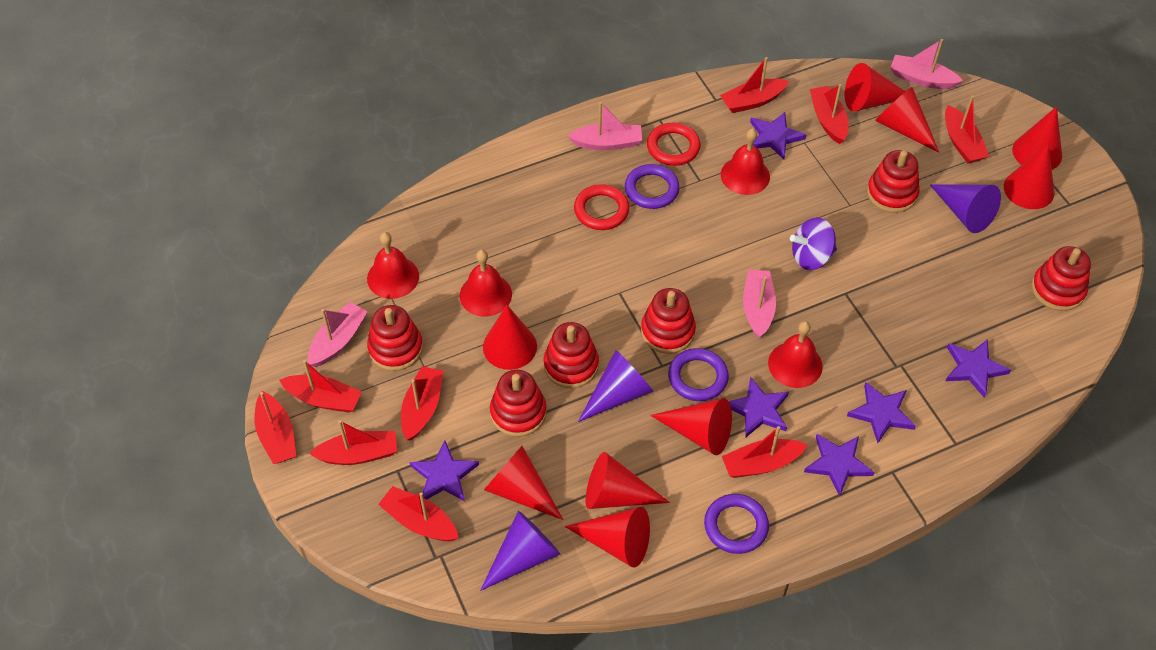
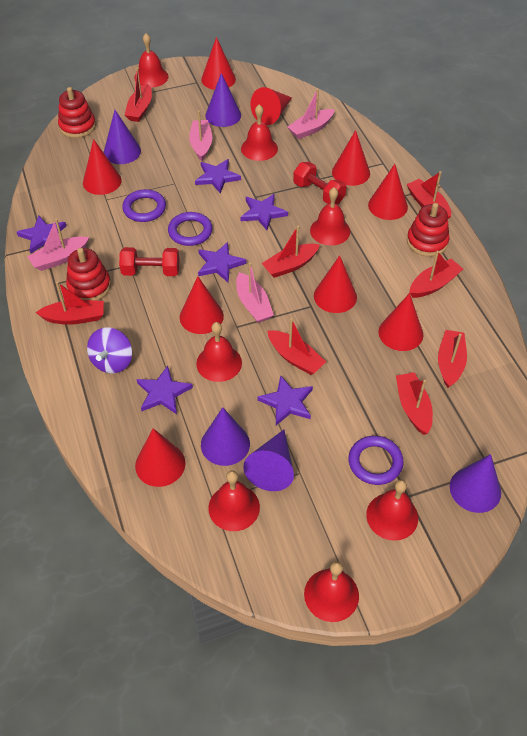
purple cone: 3 -> 5
red bell: 4 -> 7
red boat: 9 -> 8
red dumbbell: 0 -> 2
red ring: 2 -> 0
red stacking toy: 6 -> 3

